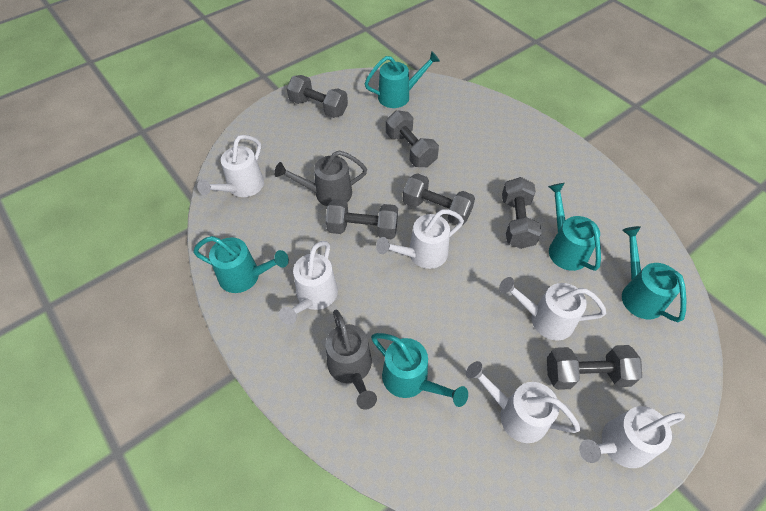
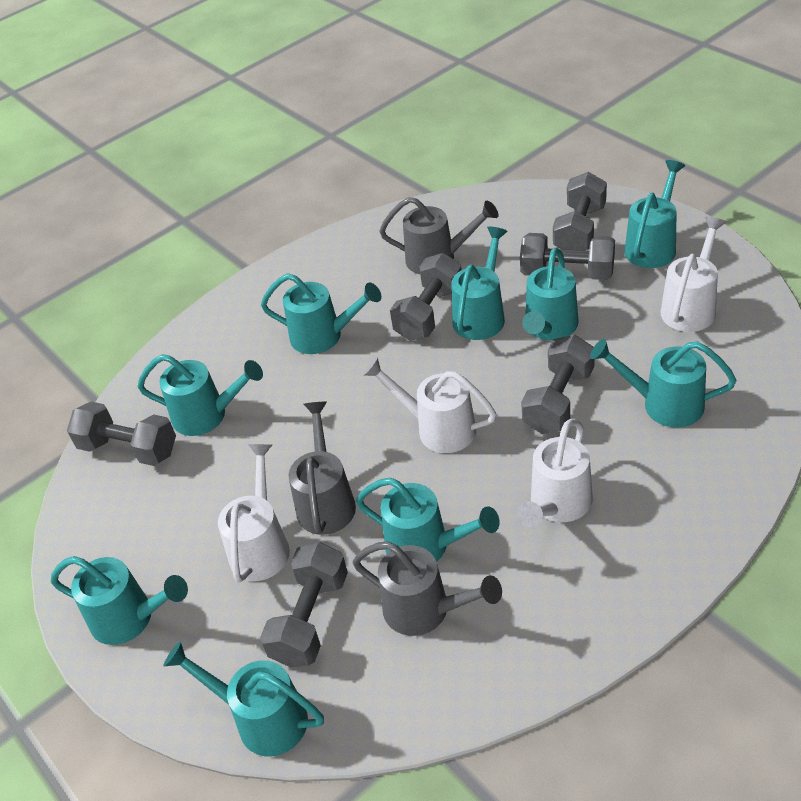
grey watering can: 2 -> 3
turquoise watering can: 5 -> 9
white watering can: 6 -> 4

